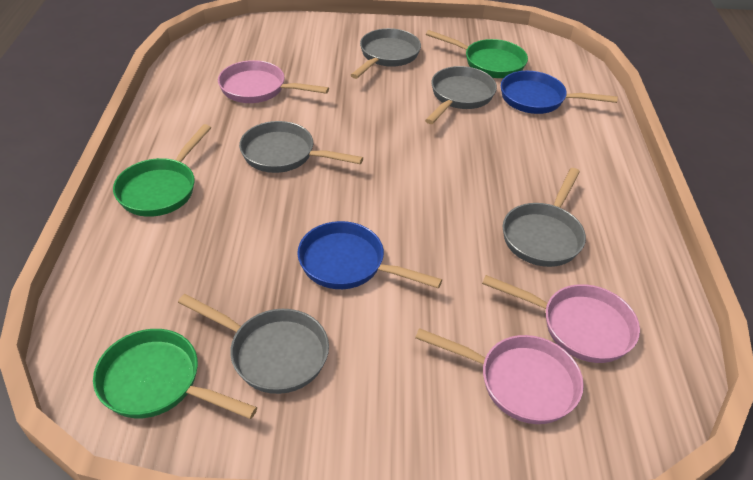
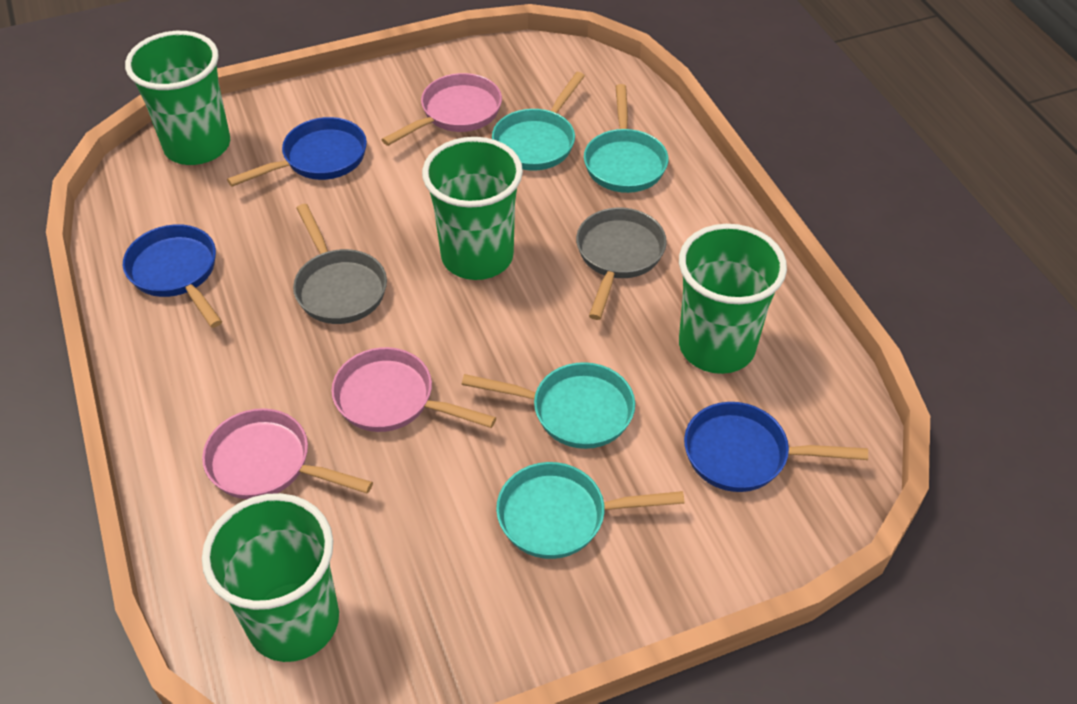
blue pan: 2 -> 3
green cup: 0 -> 4
green pan: 3 -> 0
grey pan: 5 -> 2
turquoise pan: 0 -> 4

